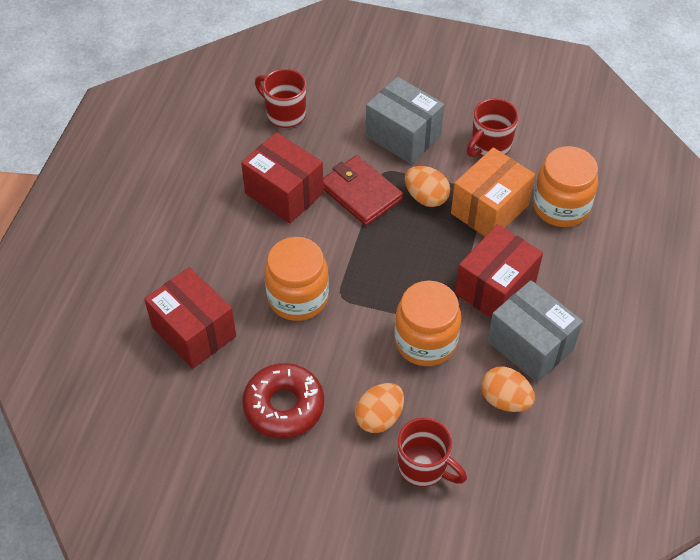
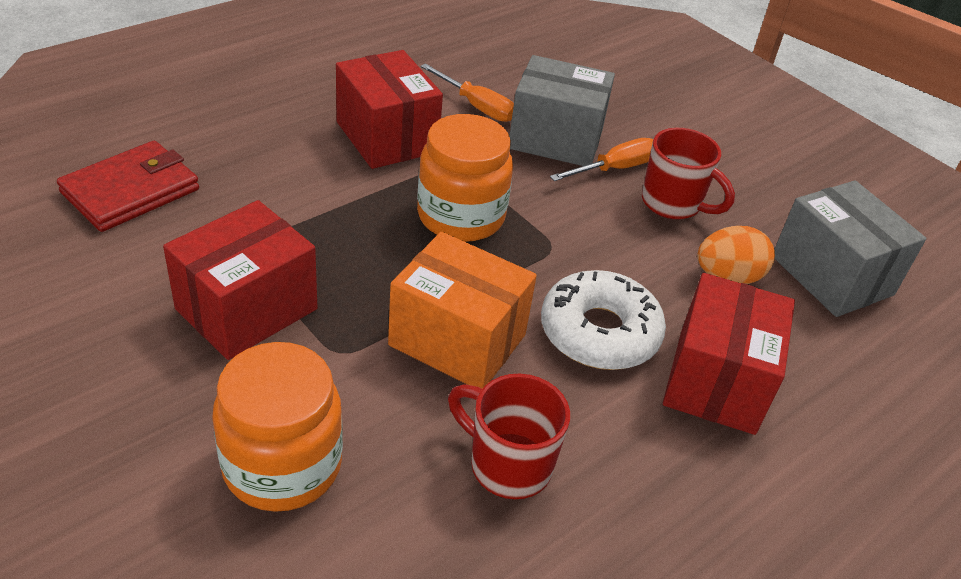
orange egg: 3 -> 1
orange jar: 3 -> 2
orange screwdriver: 0 -> 2
red donut: 1 -> 0
red mug: 3 -> 2
white donut: 0 -> 1

